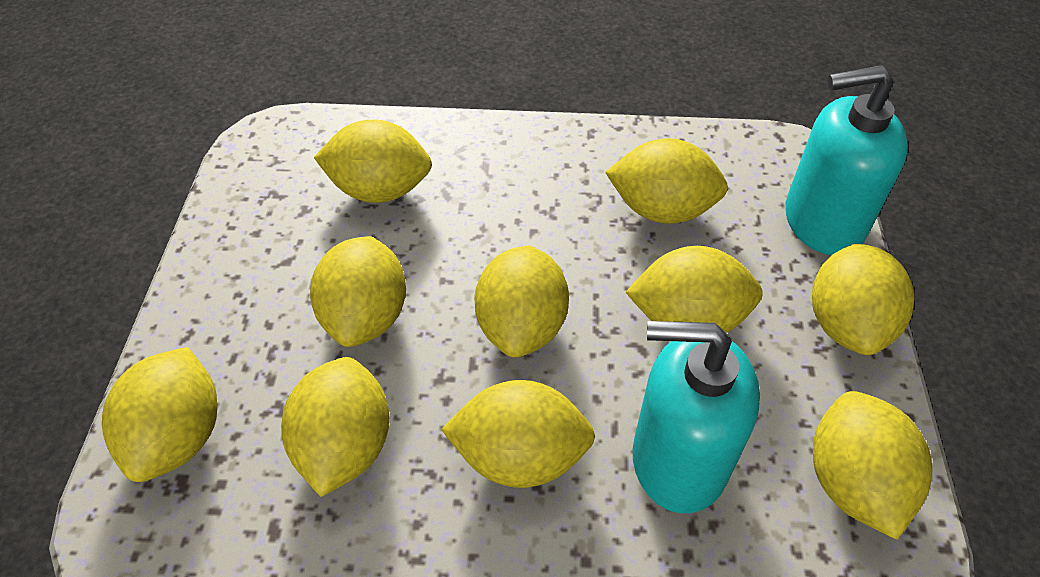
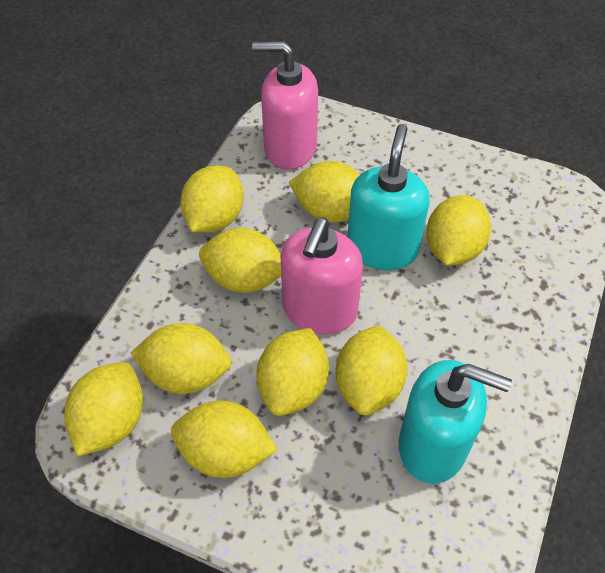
pink soap dispenser: 0 -> 2
yellow lemon: 10 -> 9

